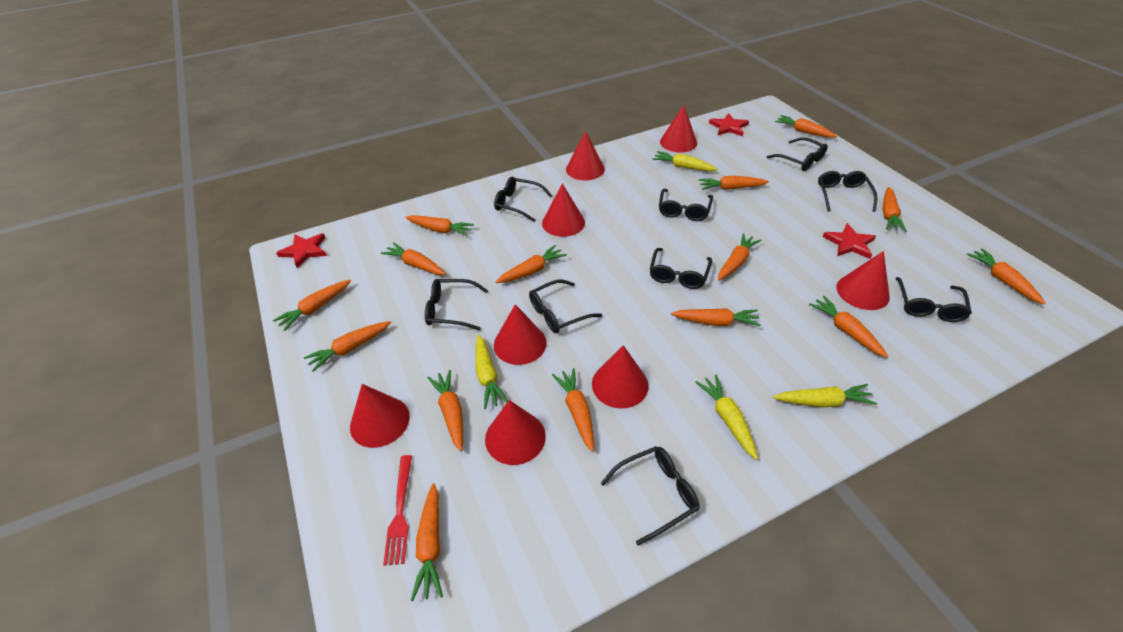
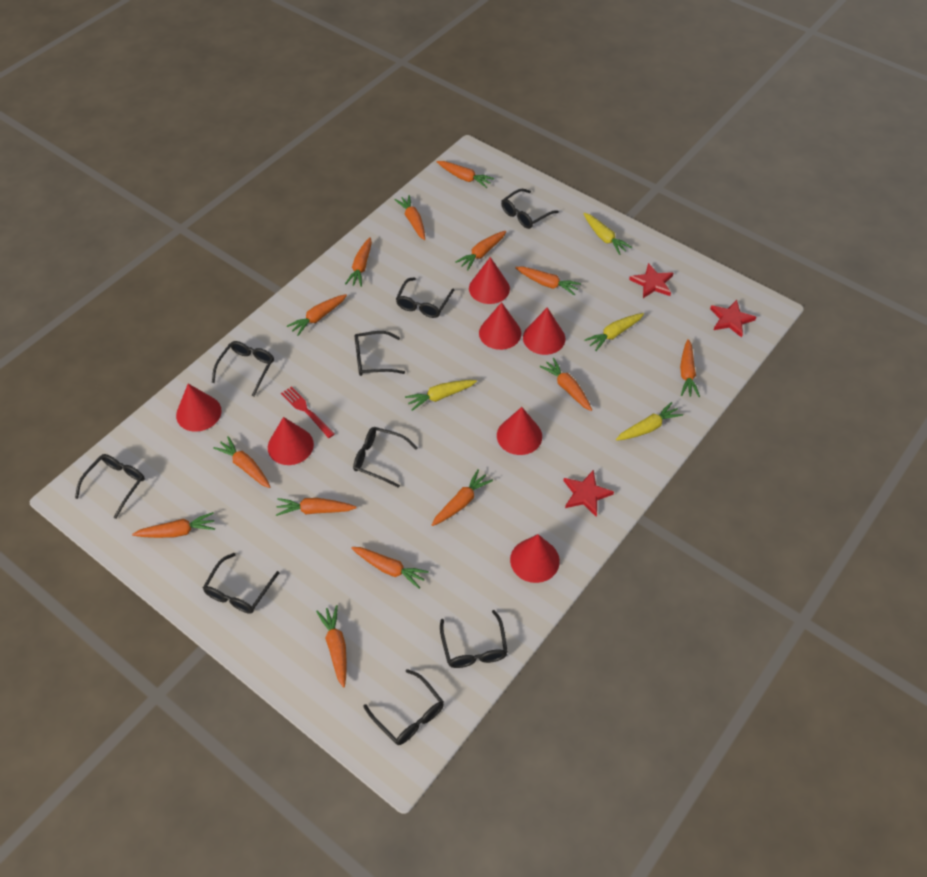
orange carrot: 15 -> 14
red cone: 8 -> 7

